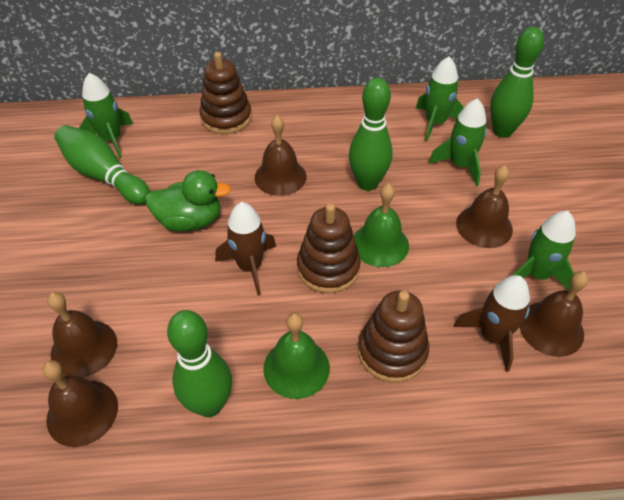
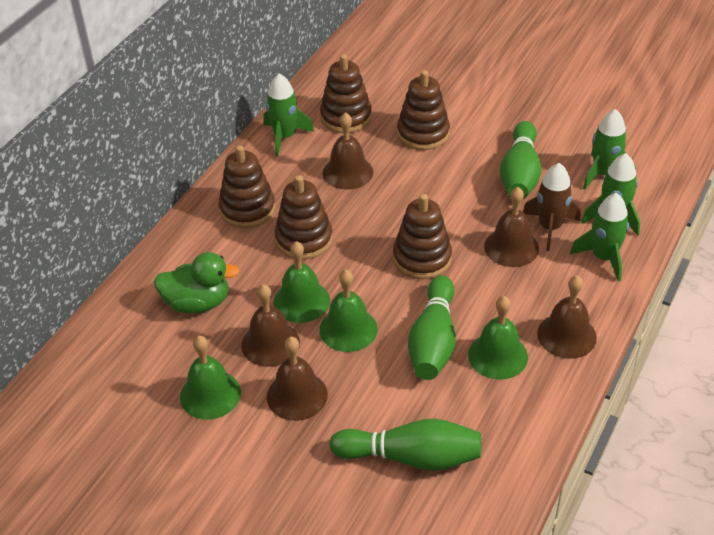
brown rocket: 2 -> 1
brown stacking toy: 3 -> 5
green bell: 2 -> 4
green bowling pin: 4 -> 3

